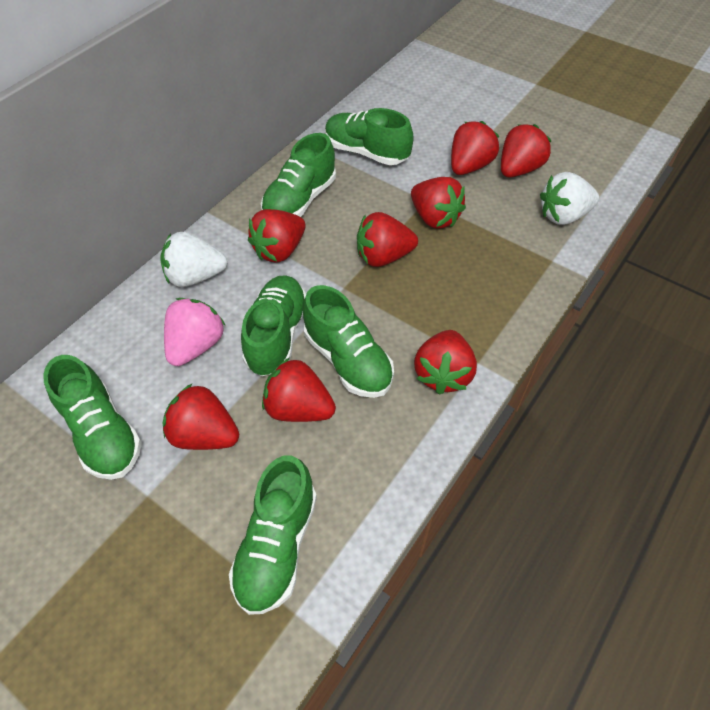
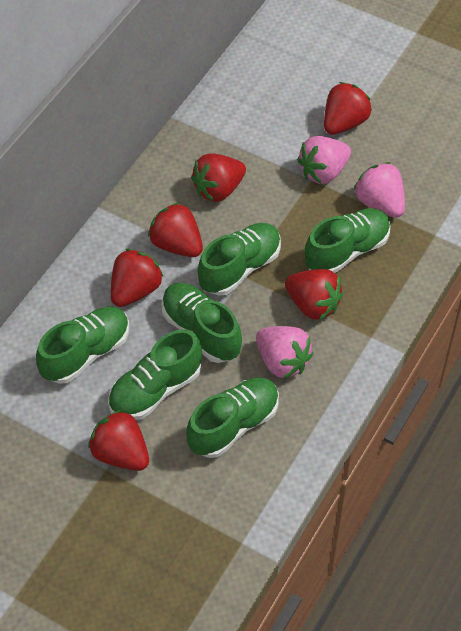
pink strawberry: 1 -> 3
red strawberry: 8 -> 6
white strawberry: 2 -> 0

